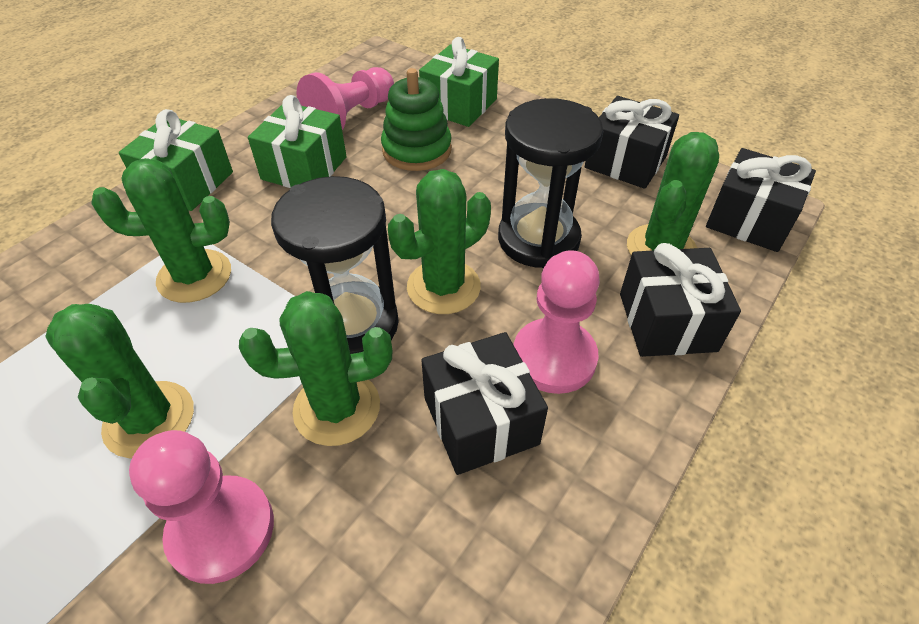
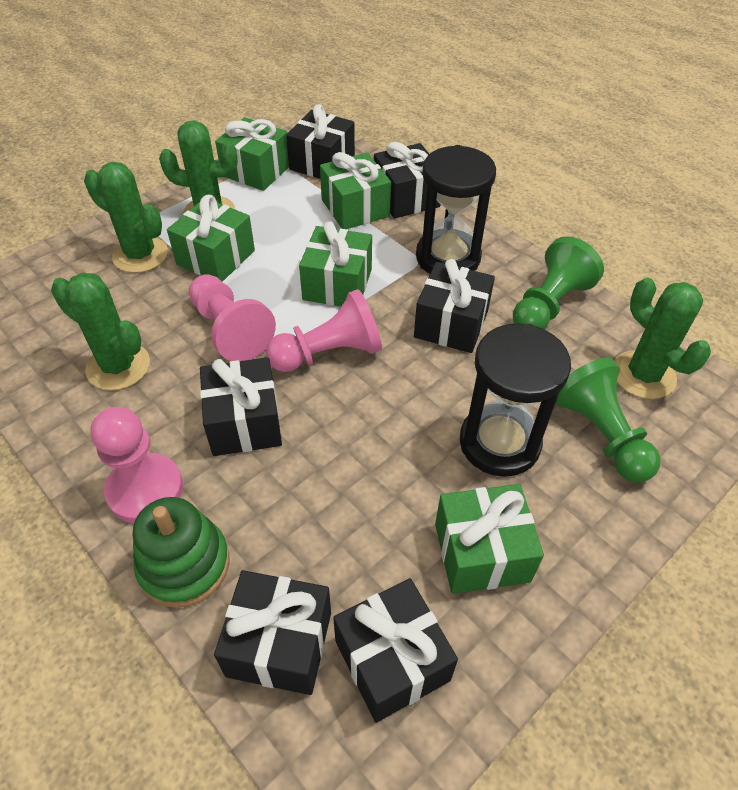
black gift: 4 -> 6
green cactus: 5 -> 4
green gift: 3 -> 5
green pawn: 0 -> 2

